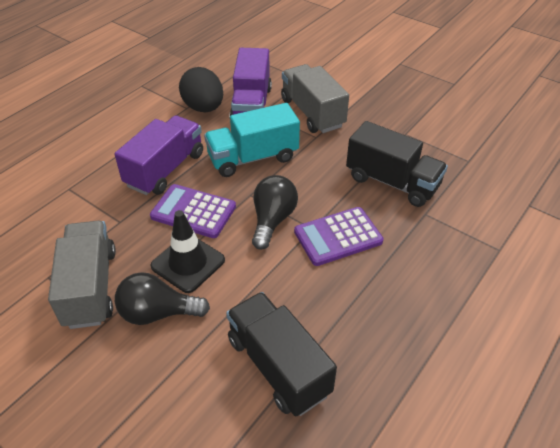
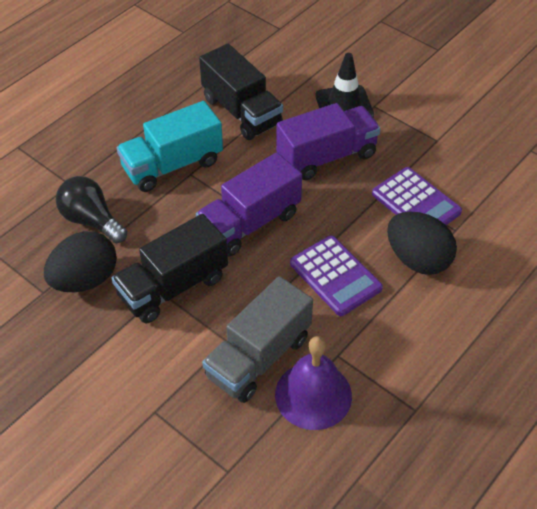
black egg: 1 -> 2
black light bulb: 2 -> 1
grey truck: 2 -> 1
purple bell: 0 -> 1

